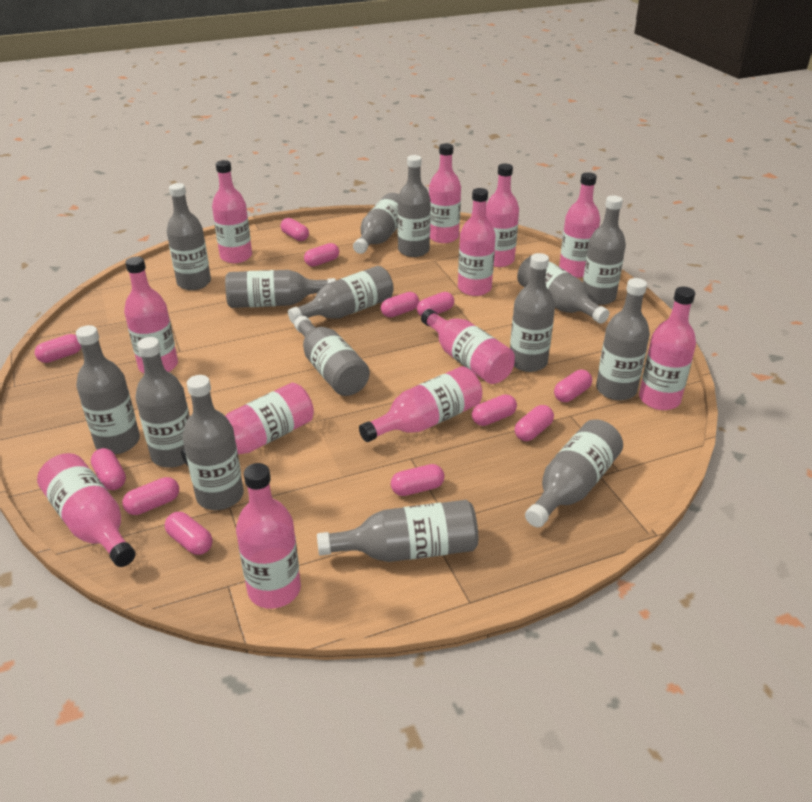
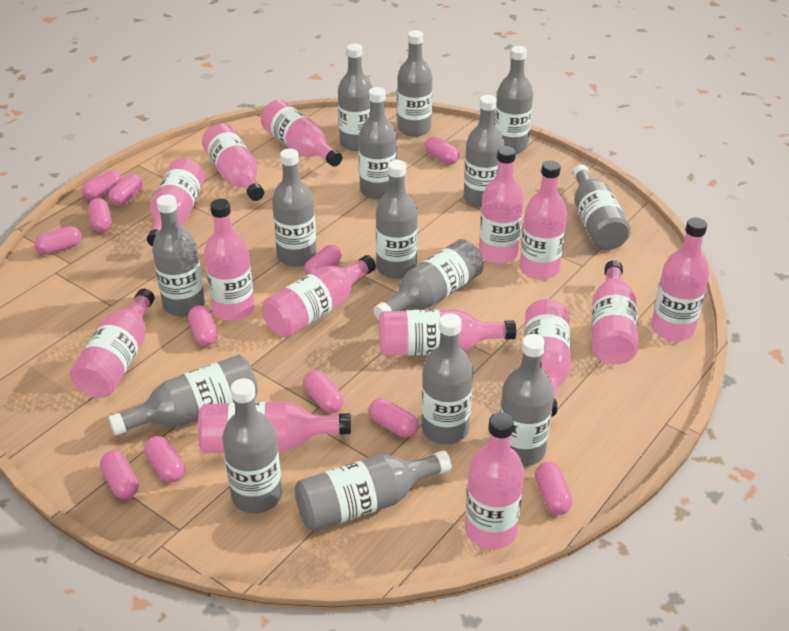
pink bottle: 12 -> 14

